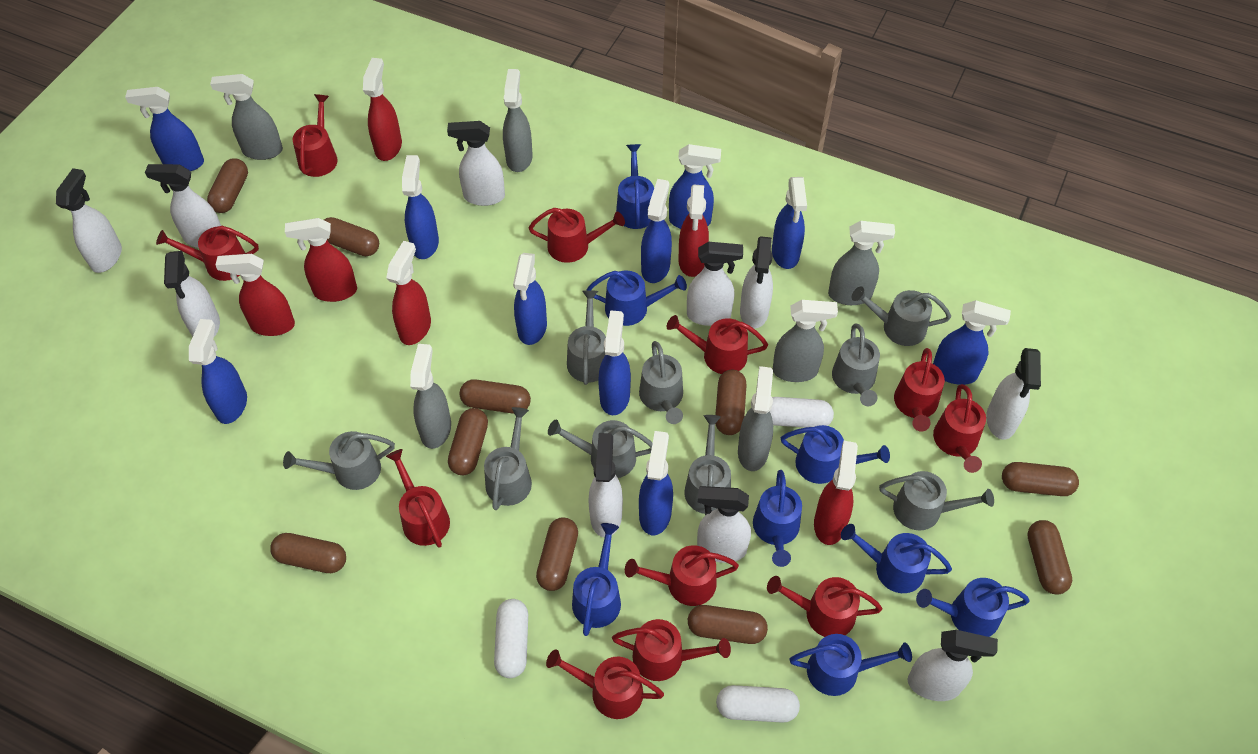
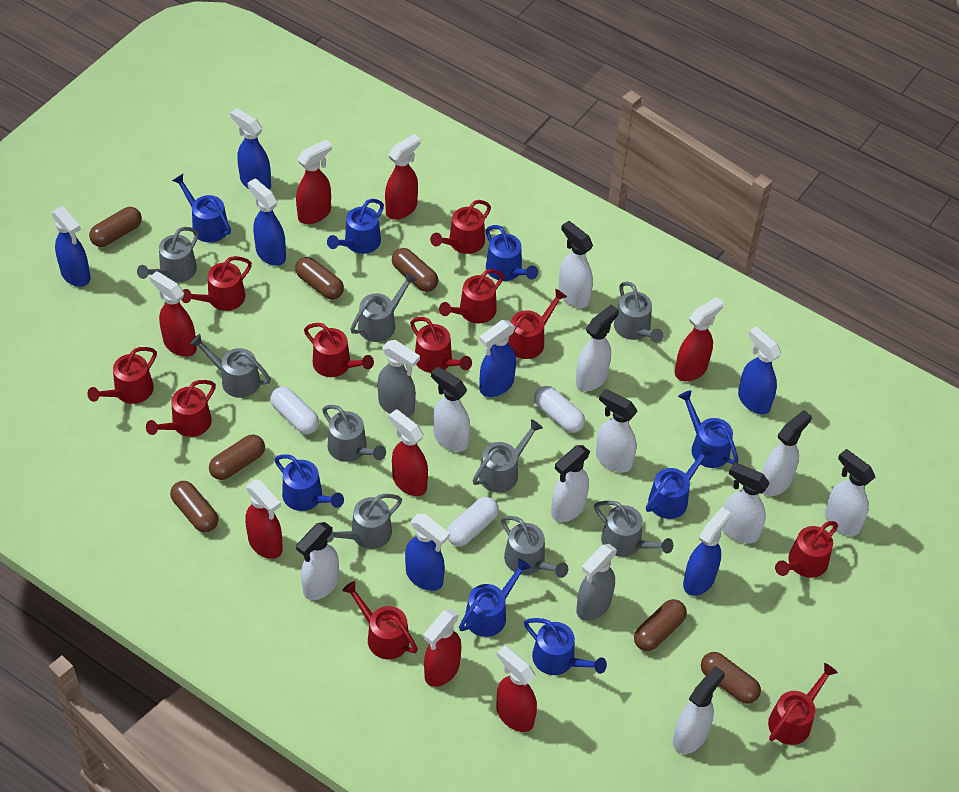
blue spray bottle: 10 -> 7
brown capsule: 10 -> 7
grey spray bottle: 6 -> 2
red spray bottle: 6 -> 8

